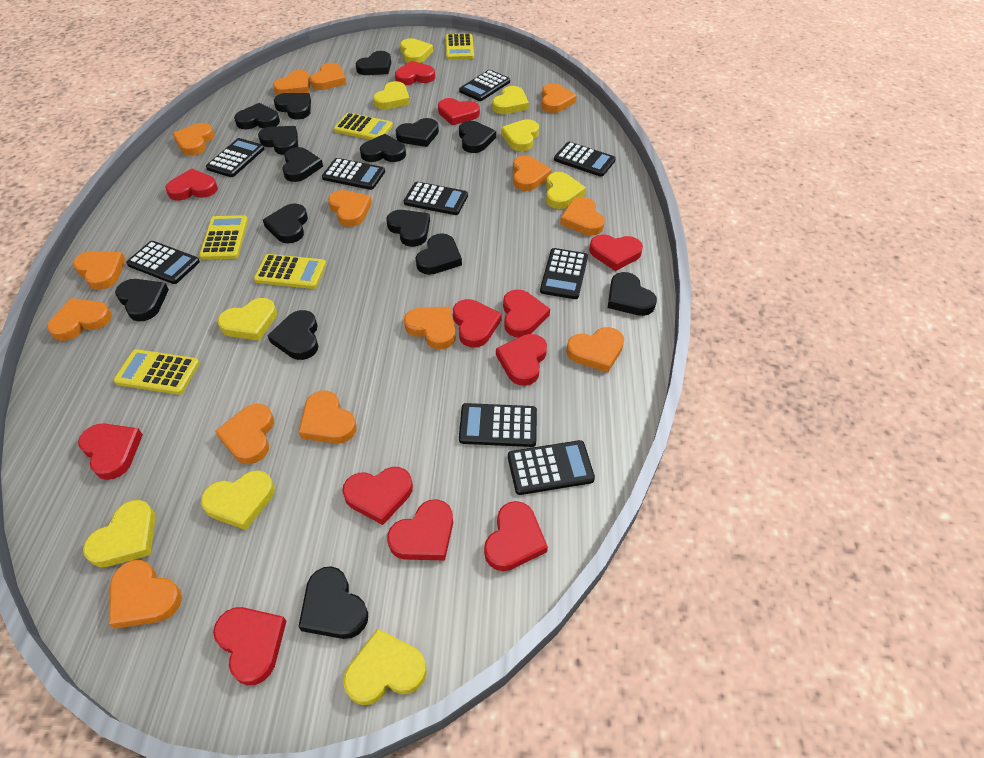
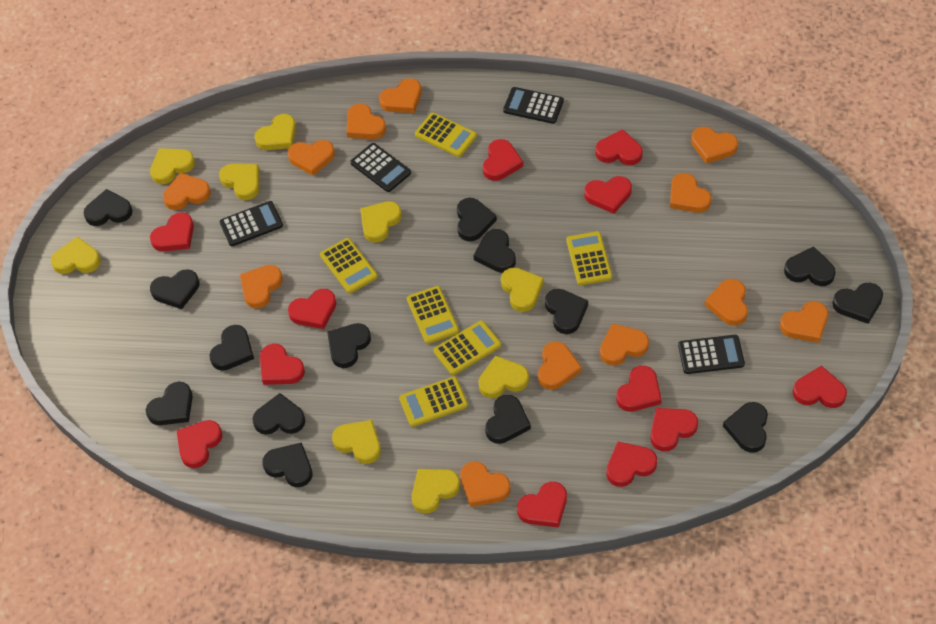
black calculator: 9 -> 4
black heart: 15 -> 14
orange heart: 14 -> 12
yellow calculator: 5 -> 6

